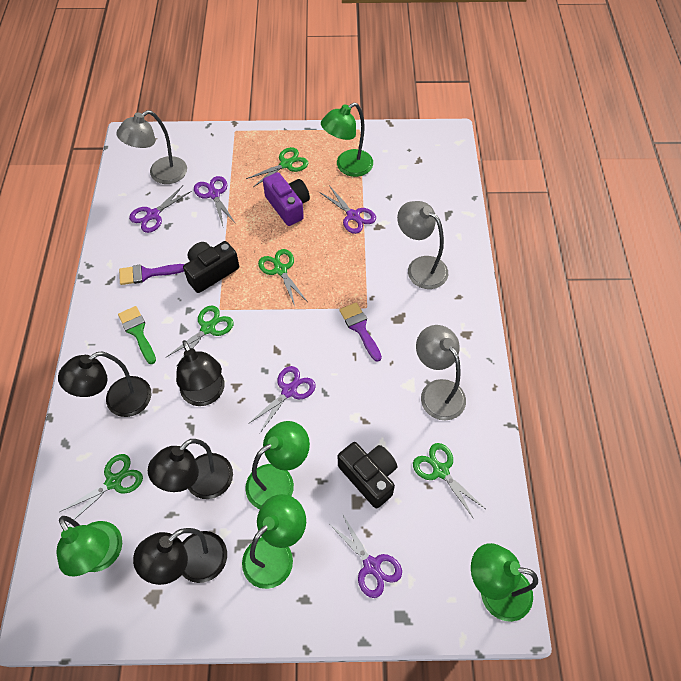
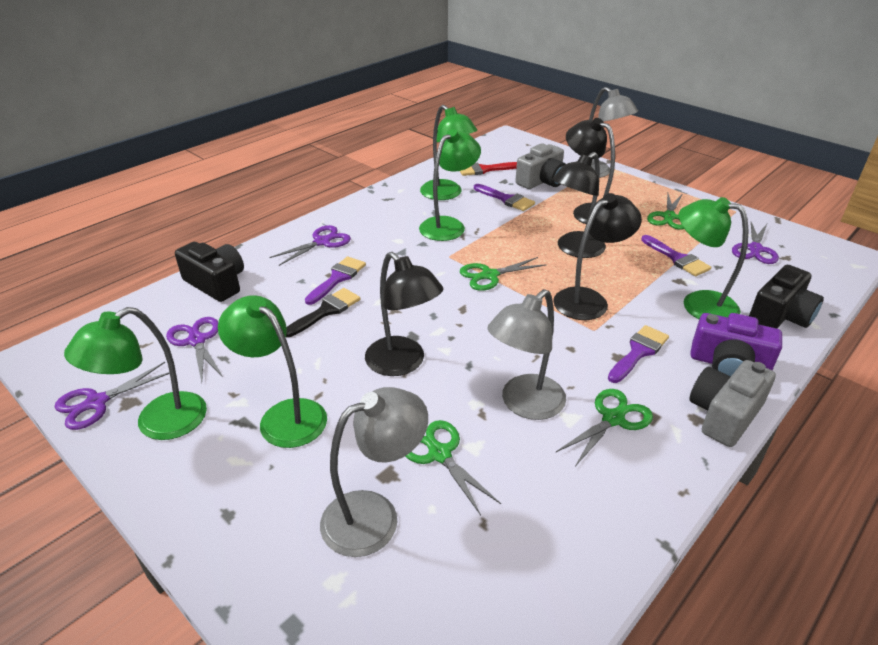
black brush: 0 -> 1
green brush: 1 -> 0
green scissors: 5 -> 4
grey camera: 0 -> 2
purple brush: 2 -> 4
purple scissors: 5 -> 4
red brush: 0 -> 1

